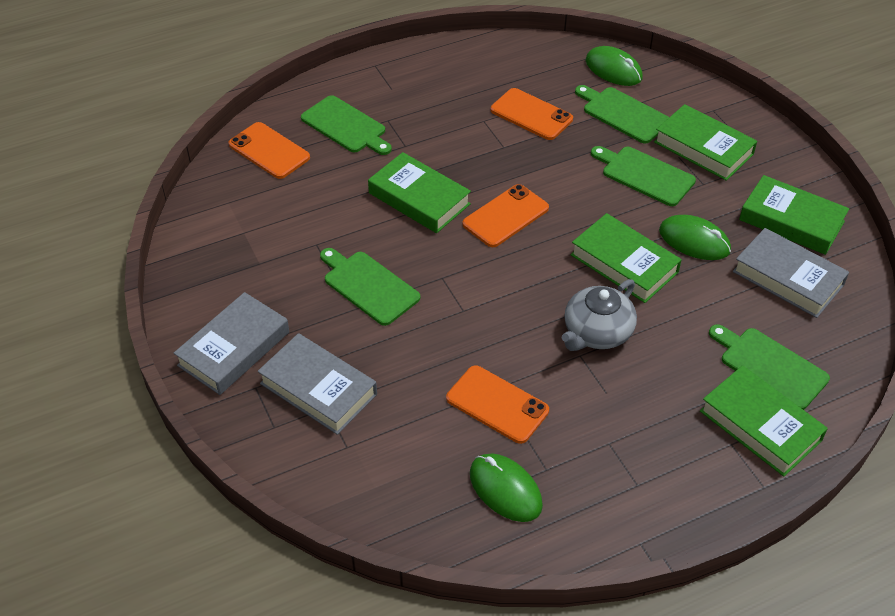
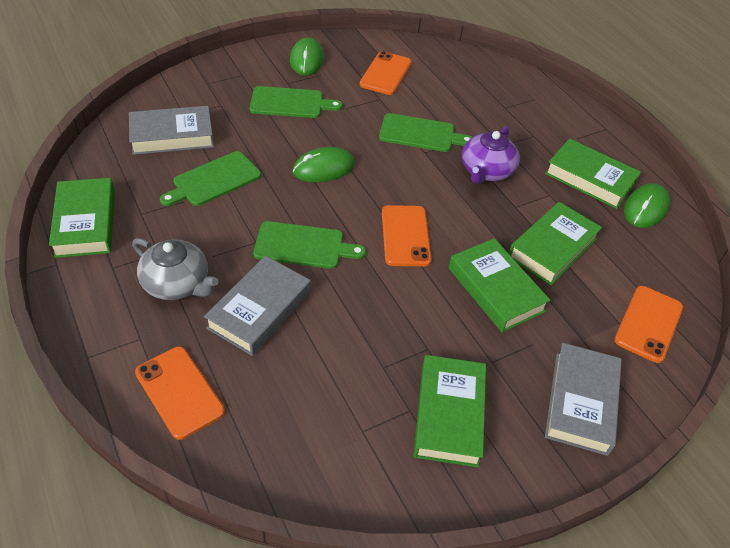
green cutting board: 5 -> 4
purple teapot: 0 -> 1

